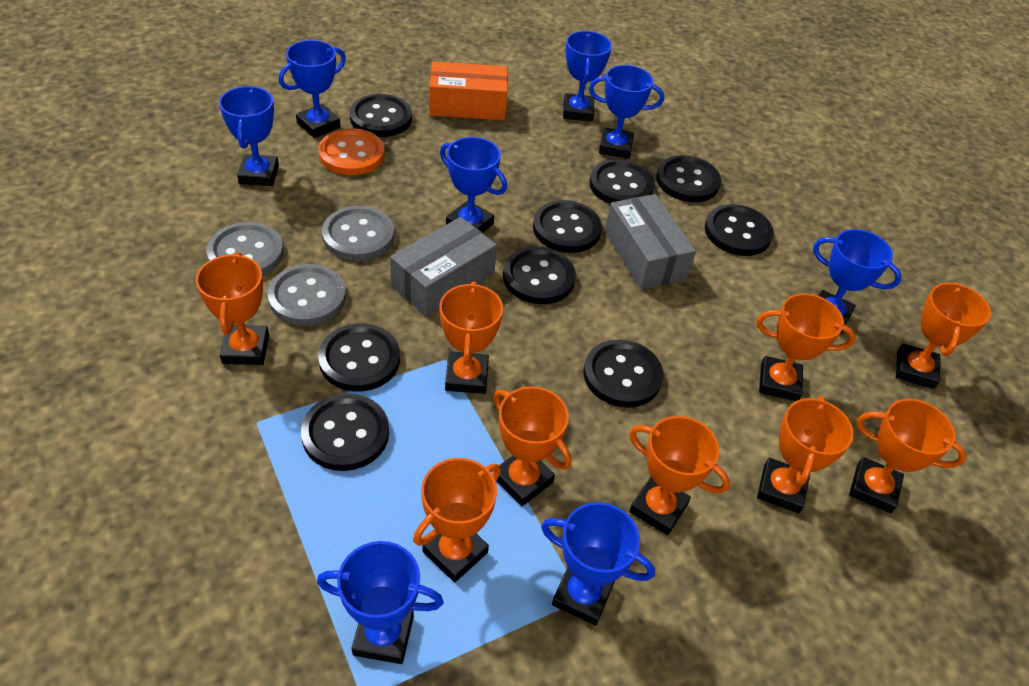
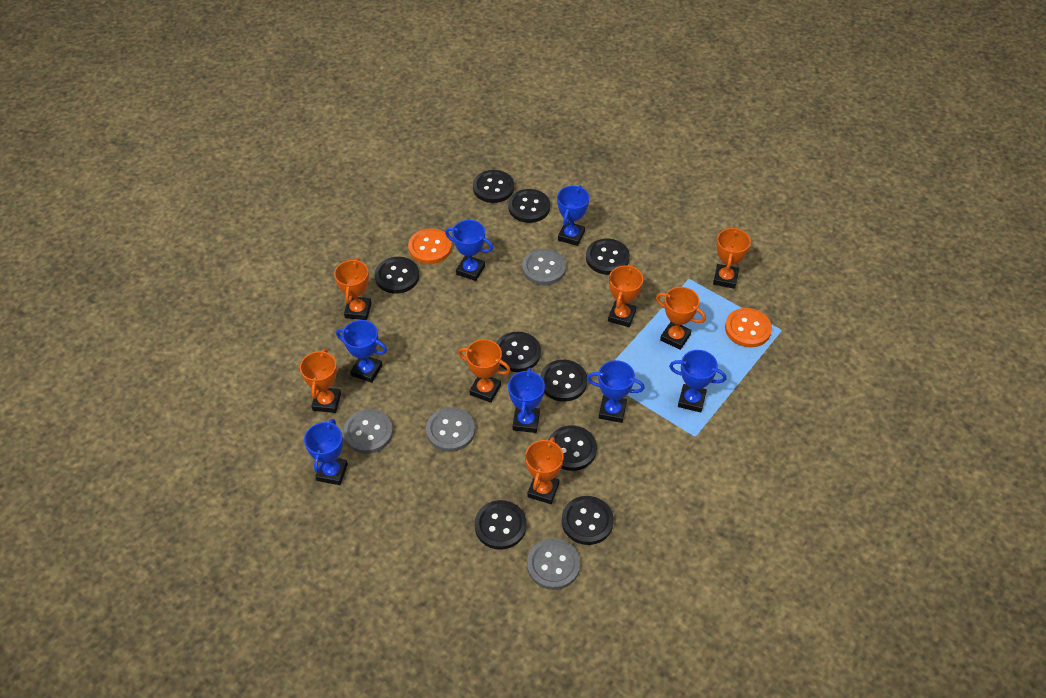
blue trophy: 8 -> 7
grey box: 2 -> 0
grey button: 3 -> 4
orange box: 1 -> 0
orange button: 1 -> 2
orange trophy: 9 -> 7

